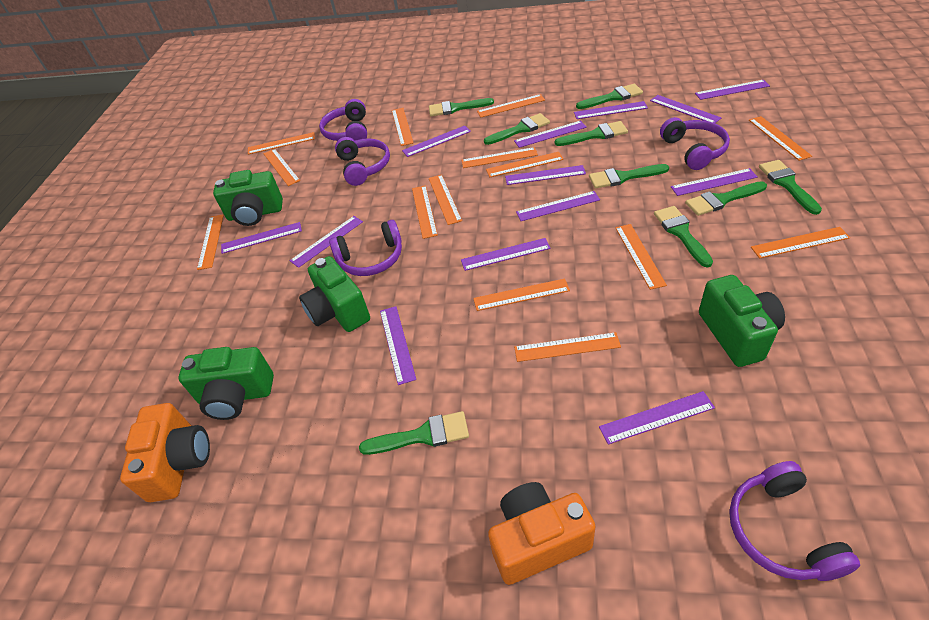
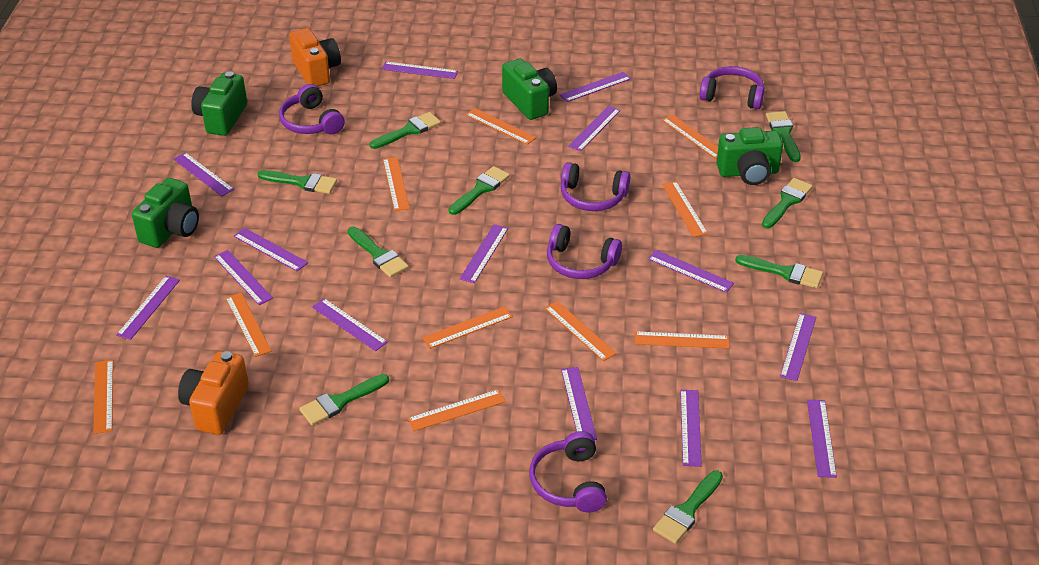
orange ruler: 14 -> 10
purple ruler: 13 -> 14

